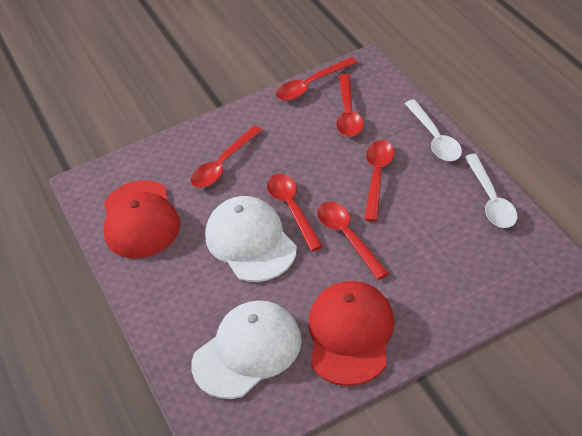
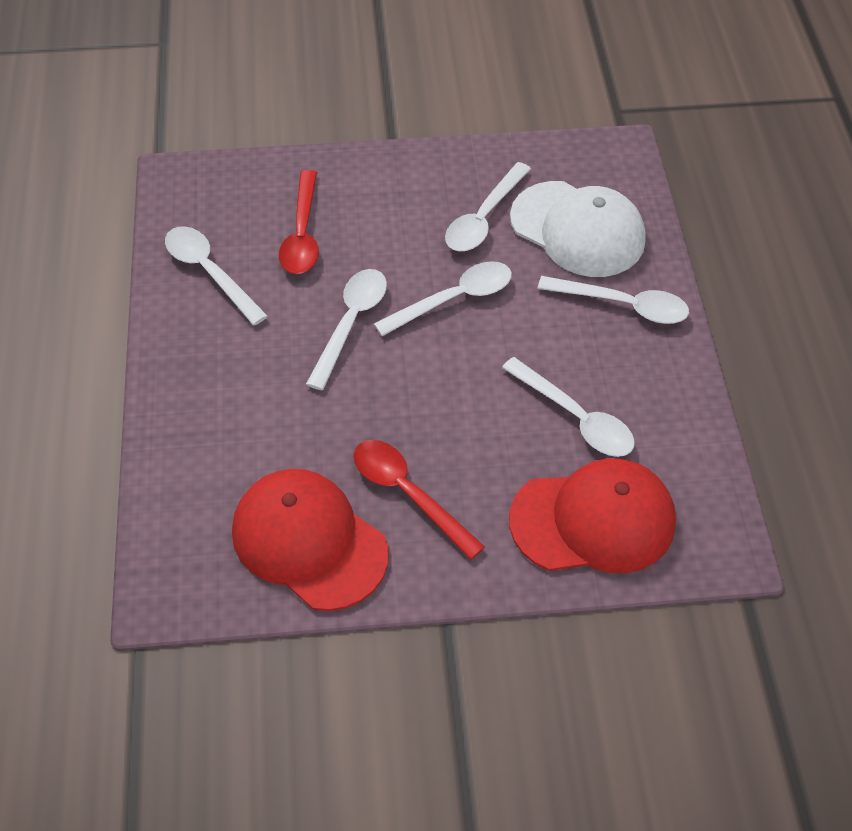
red spoon: 6 -> 2
white cap: 2 -> 1
white spoon: 2 -> 6

